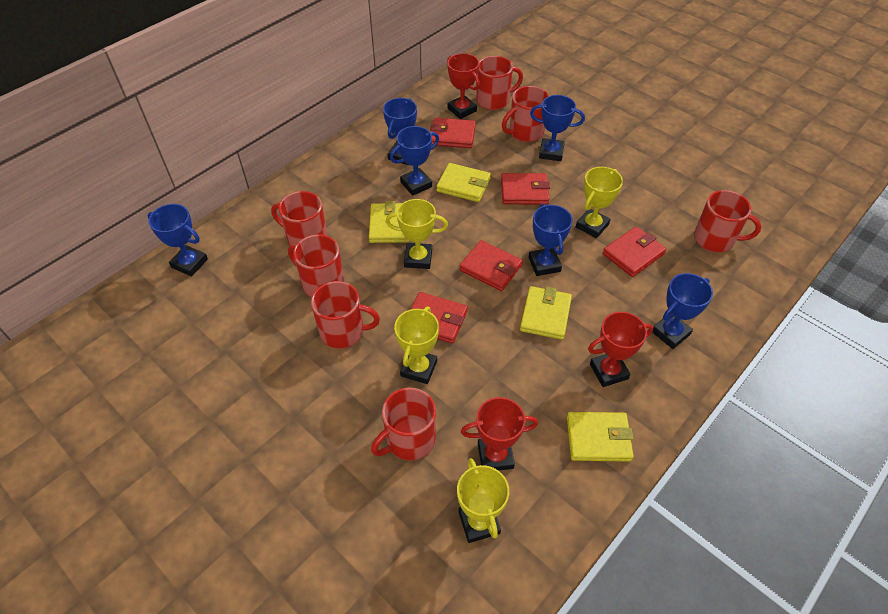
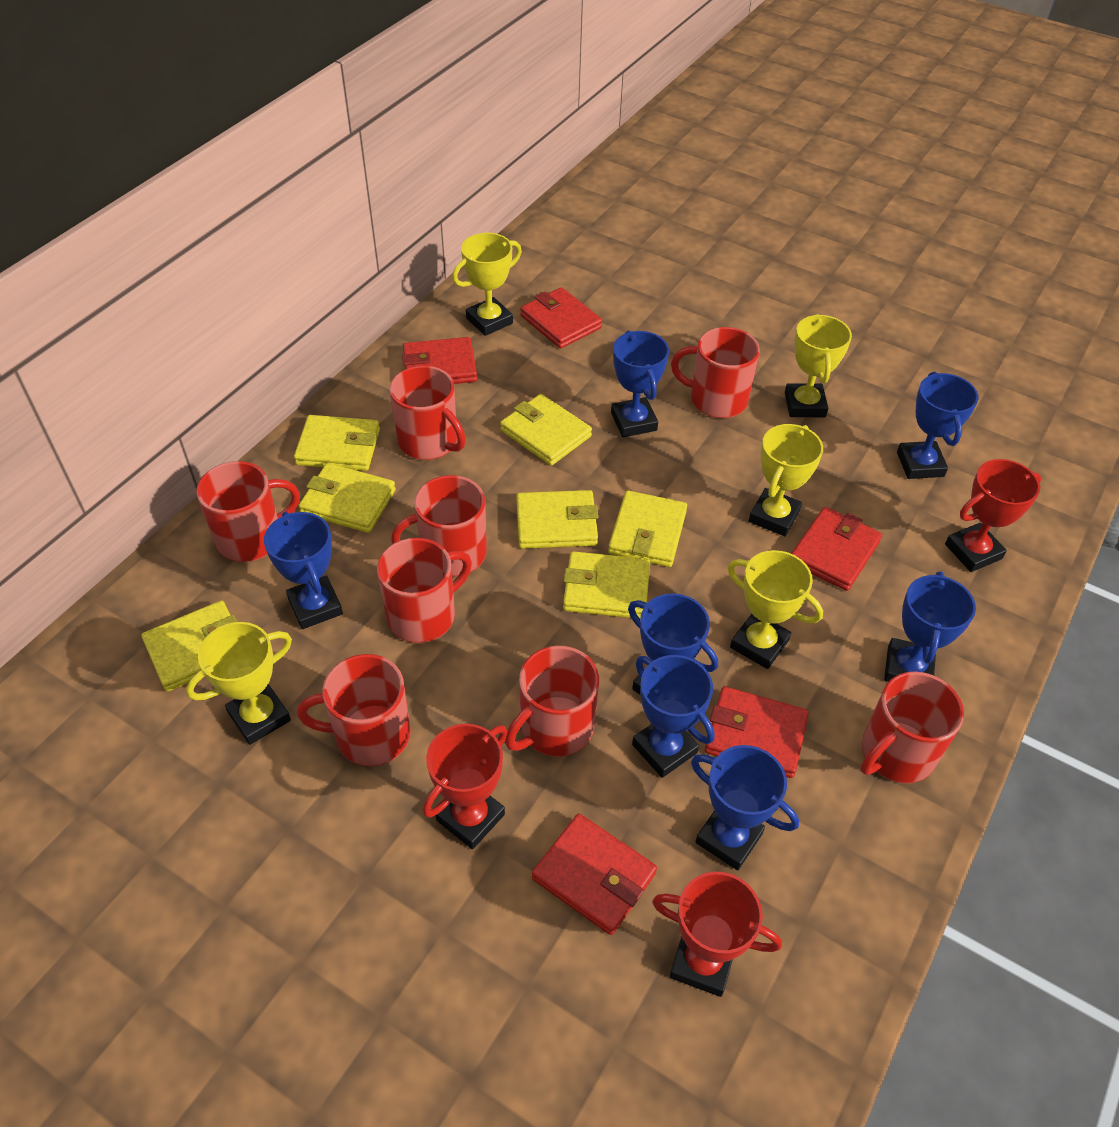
blue trophy: 6 -> 7
red mug: 7 -> 8
yellow trophy: 4 -> 5
yellow wallet: 4 -> 7

